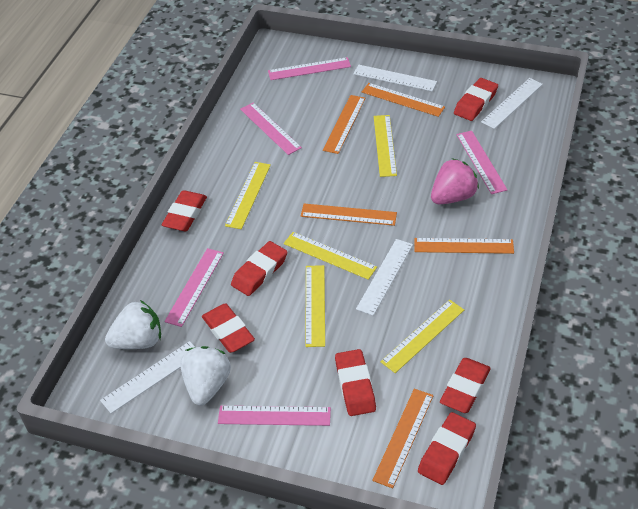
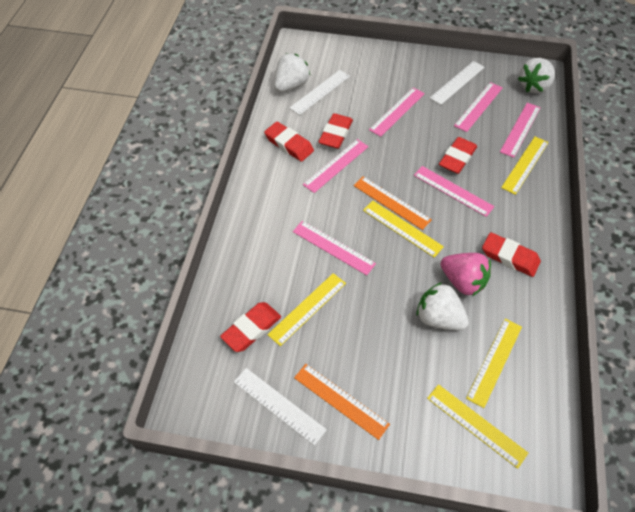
orange ruler: 5 -> 2
pink ruler: 5 -> 6
red eraser: 7 -> 5
white ruler: 4 -> 3
white strawberry: 2 -> 3

